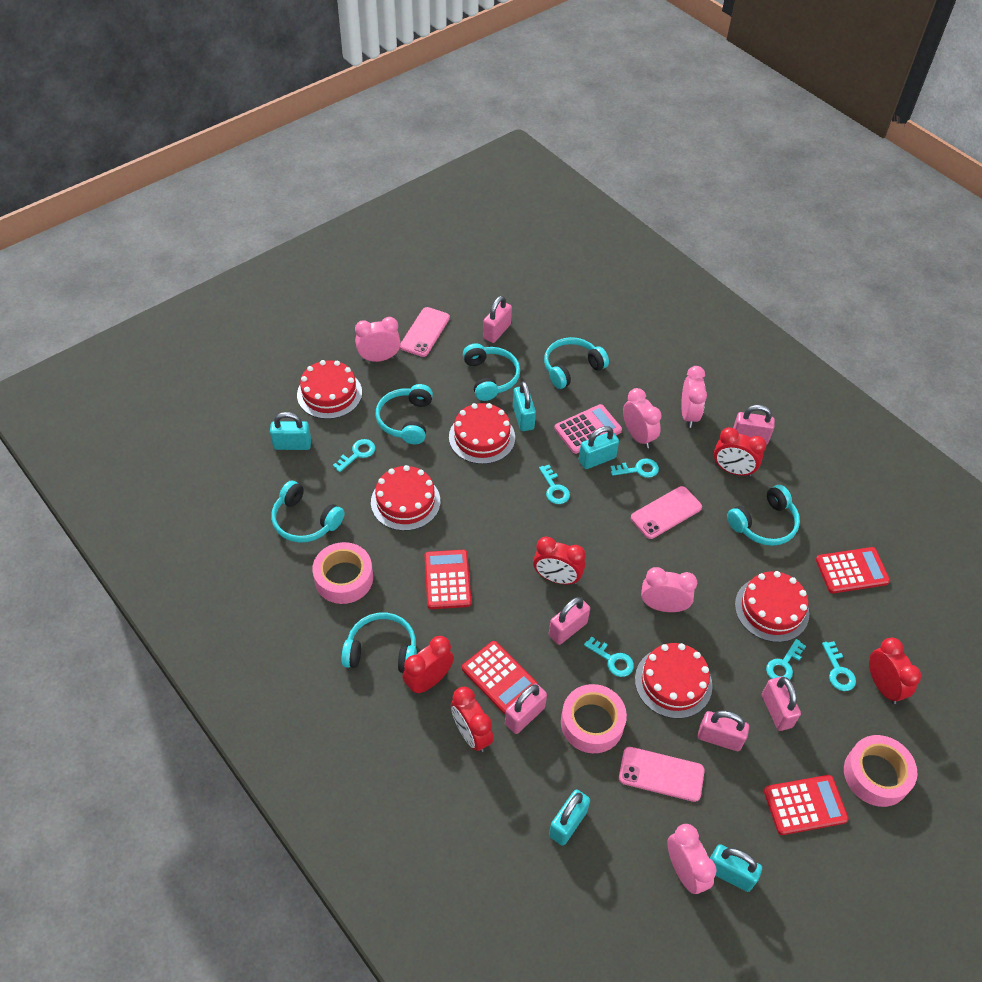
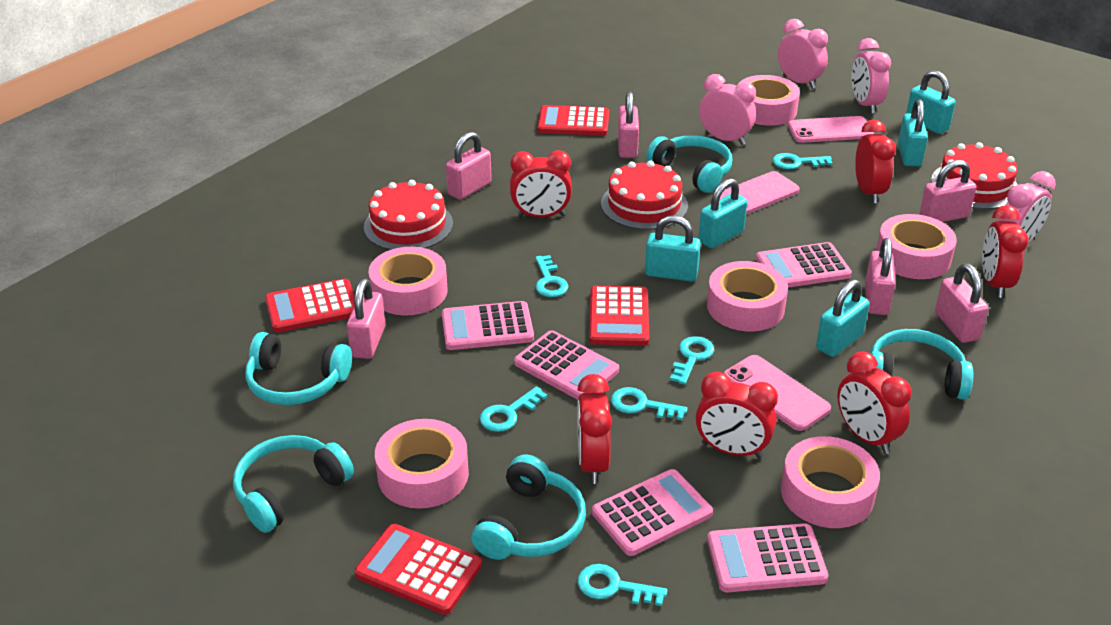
pink calculator: 1 -> 5
pink clock: 5 -> 4
pink tape: 3 -> 6
red cake: 5 -> 3
red clock: 5 -> 6
turquoise headphones: 6 -> 5

